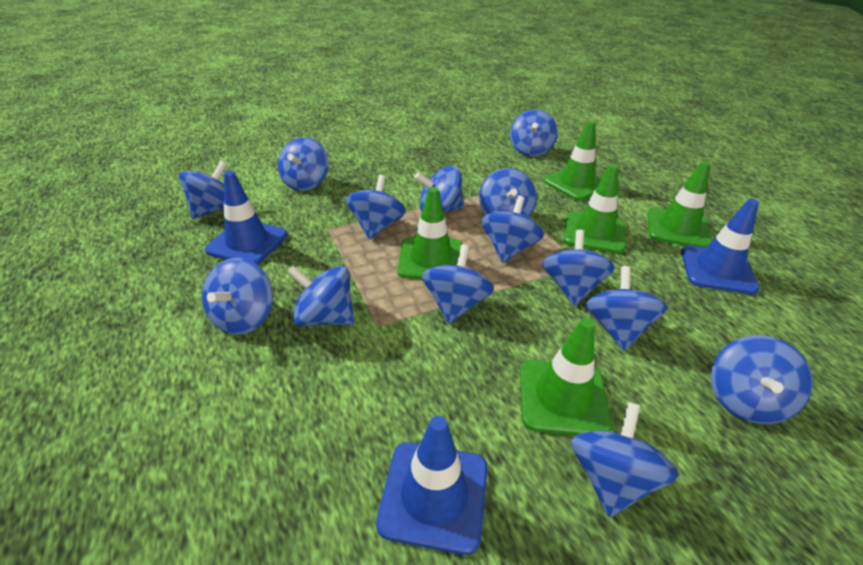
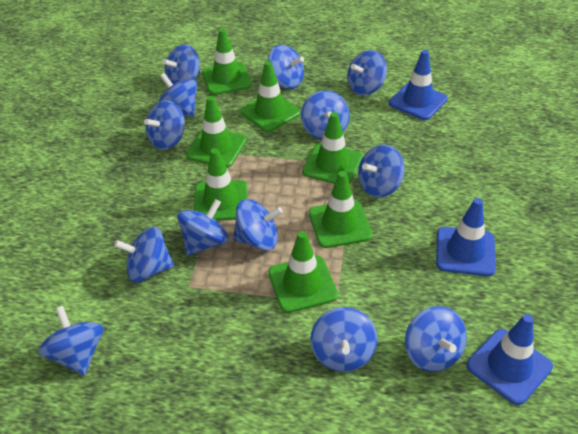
blue spinning top: 14 -> 13
green traffic cone: 5 -> 7

